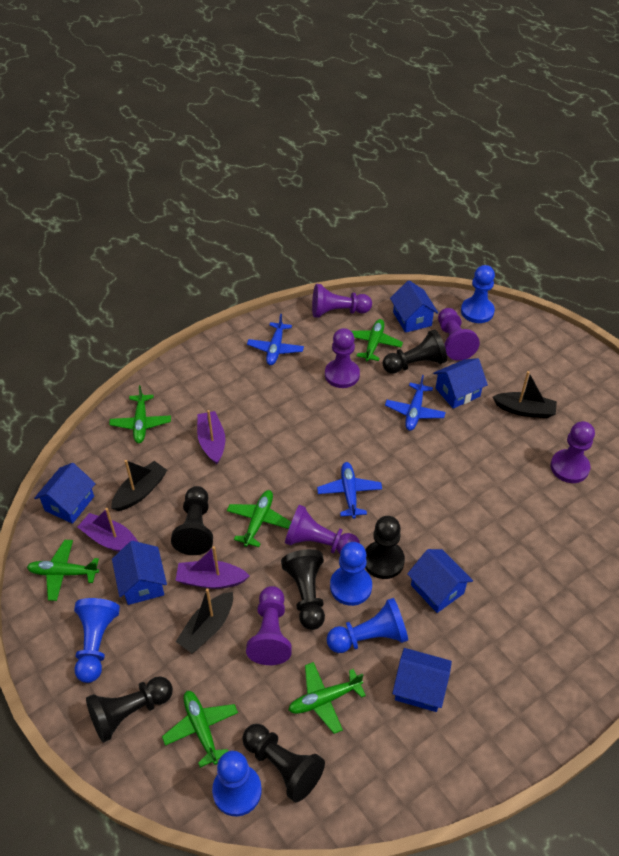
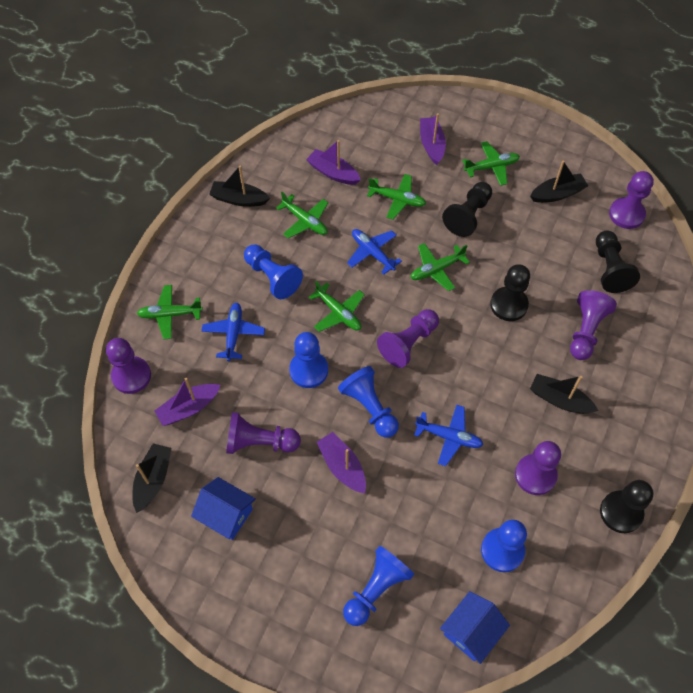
black boat: 3 -> 4
black pawn: 6 -> 4
blue house: 6 -> 2
purple boat: 3 -> 4

